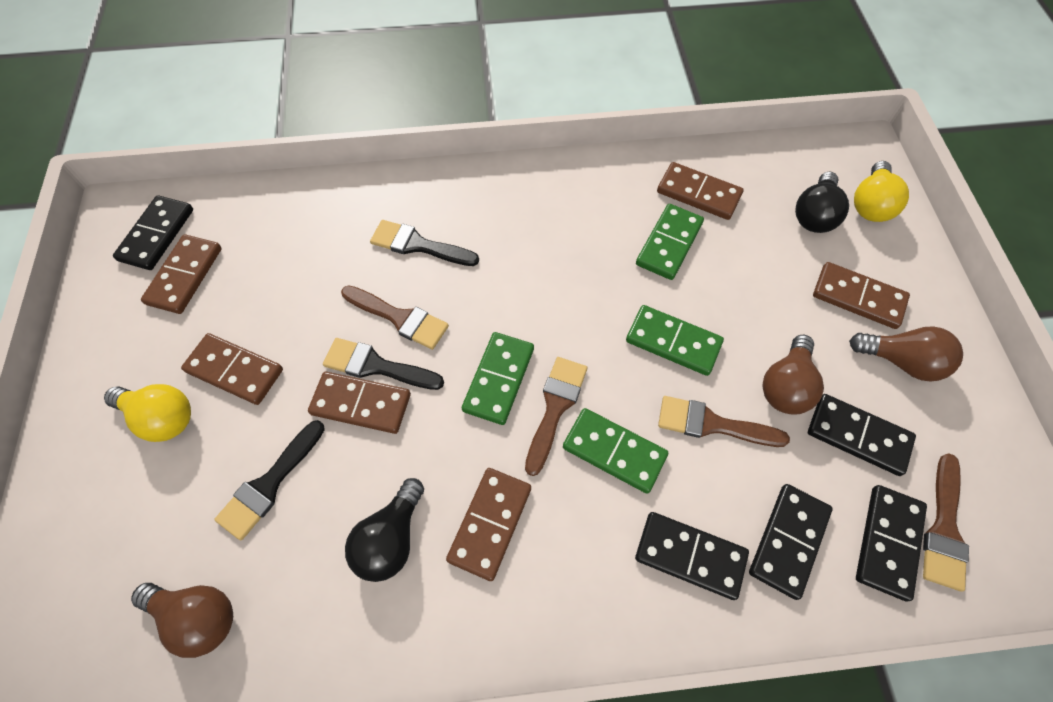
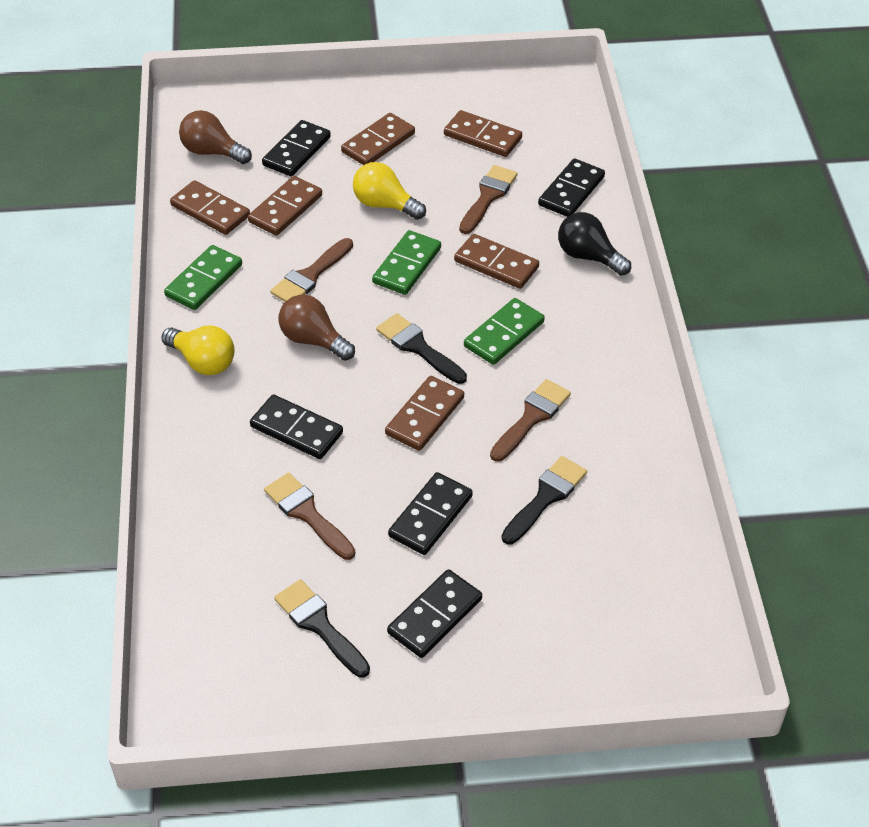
black light bulb: 2 -> 1
brown light bulb: 3 -> 2
green domino: 4 -> 3

